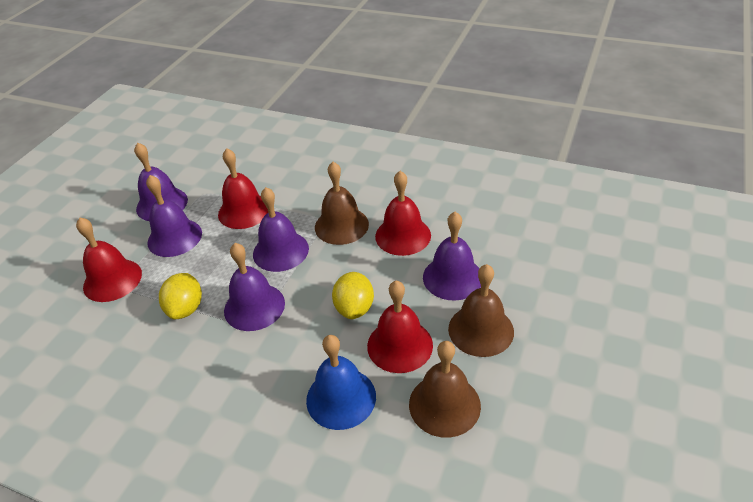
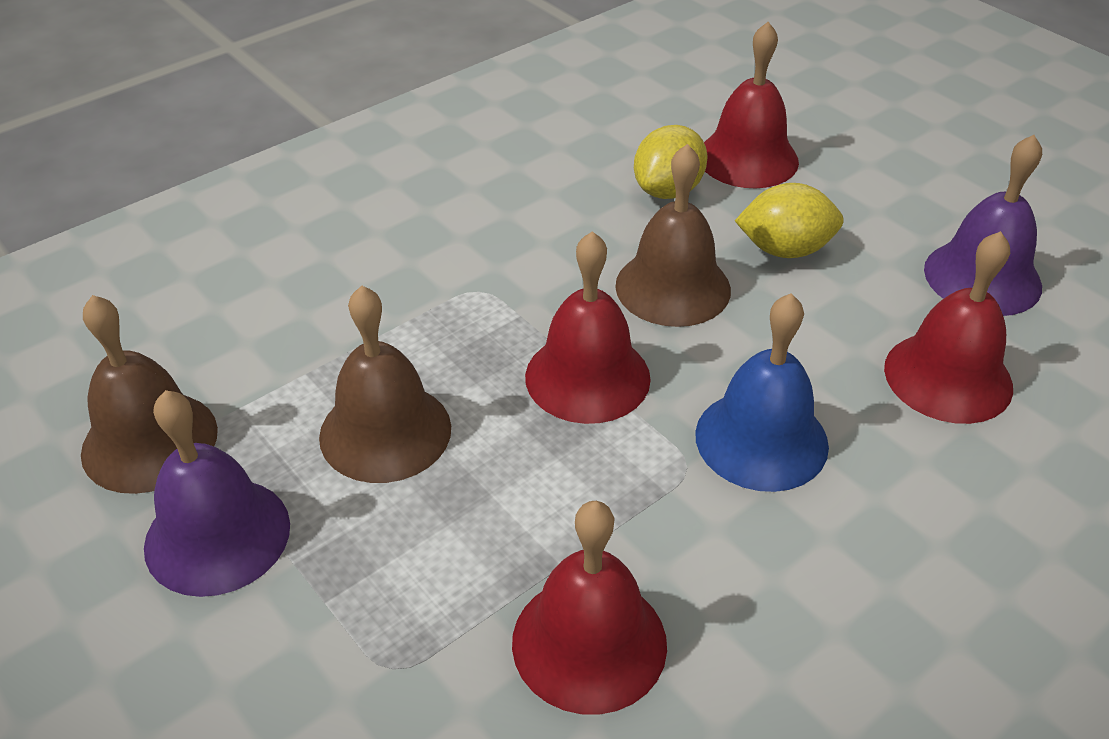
purple bell: 5 -> 2

